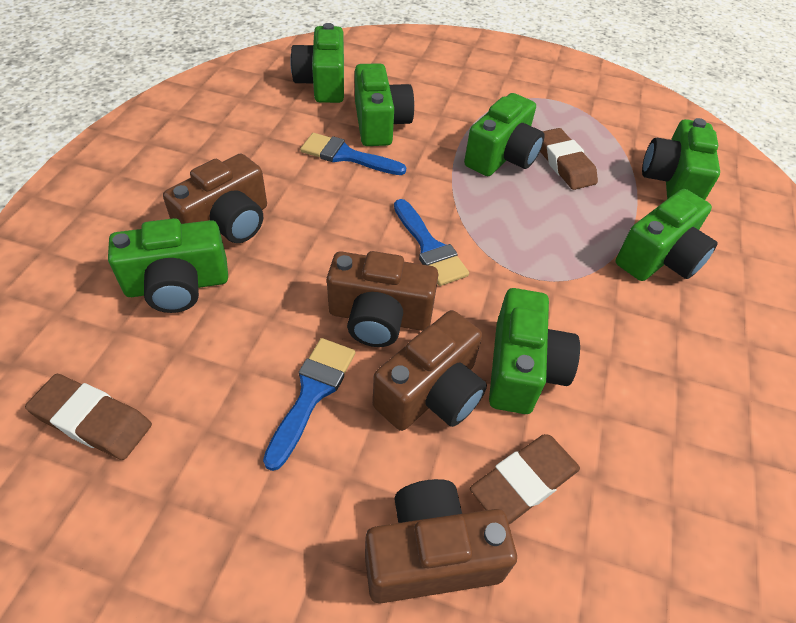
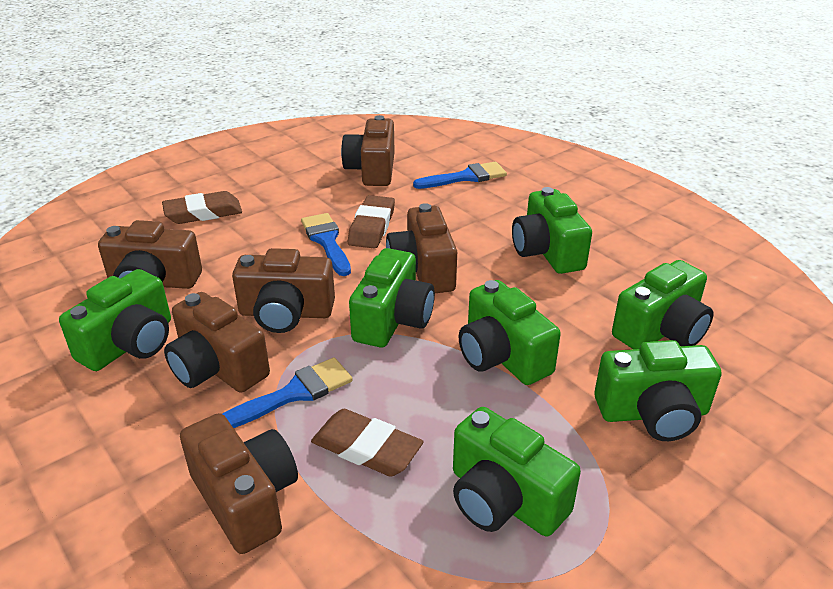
brown camera: 4 -> 6

